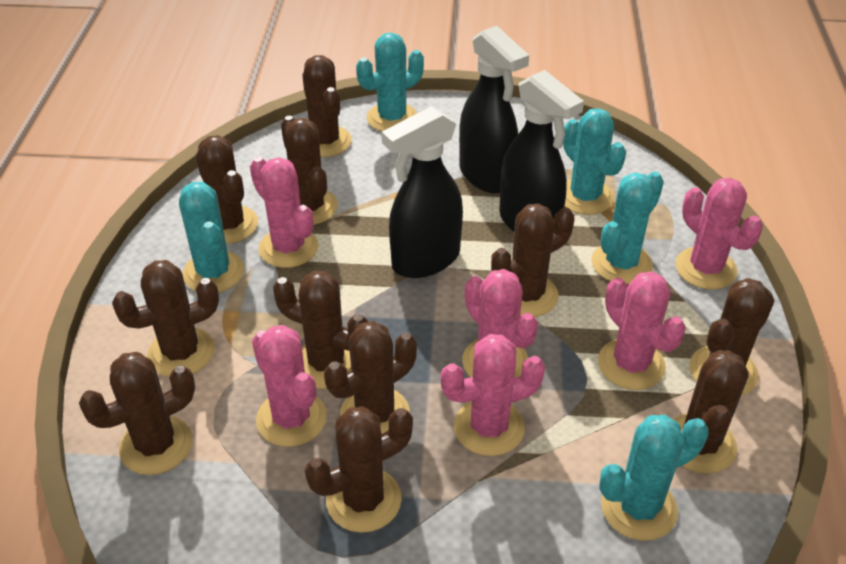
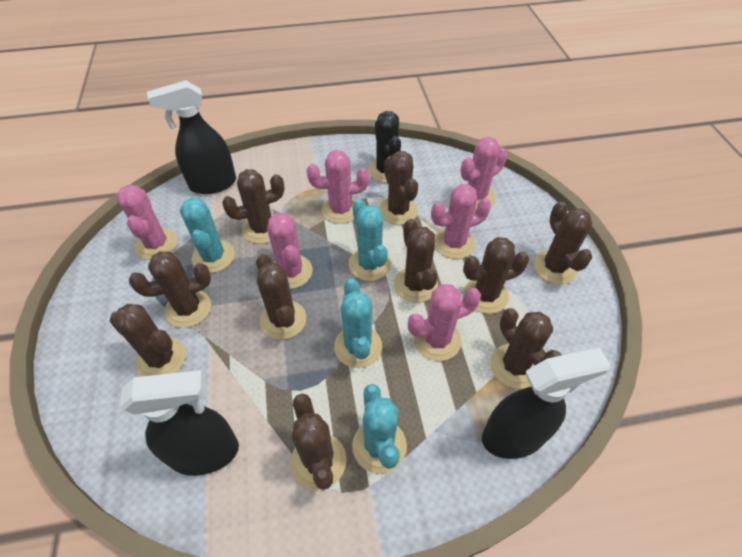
black cactus: 0 -> 1
brown cactus: 11 -> 10
turquoise cactus: 5 -> 4

